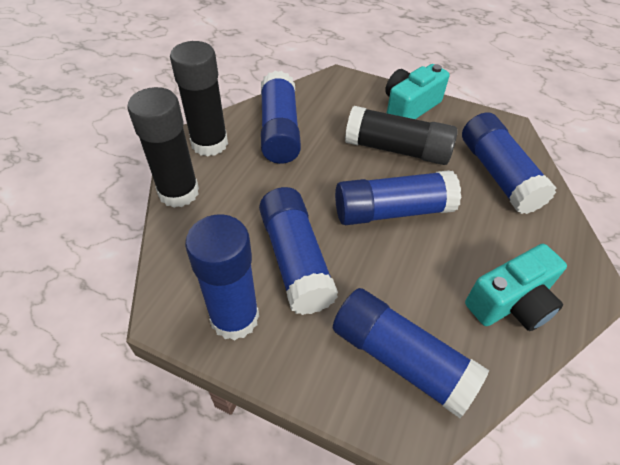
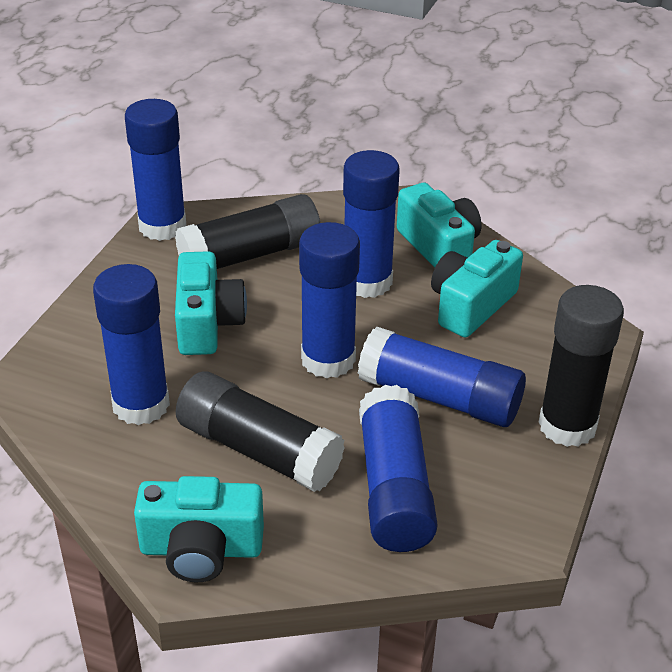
turquoise camera: 2 -> 4

